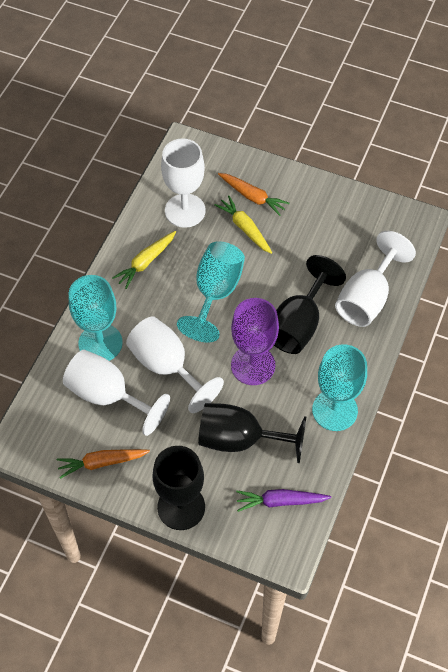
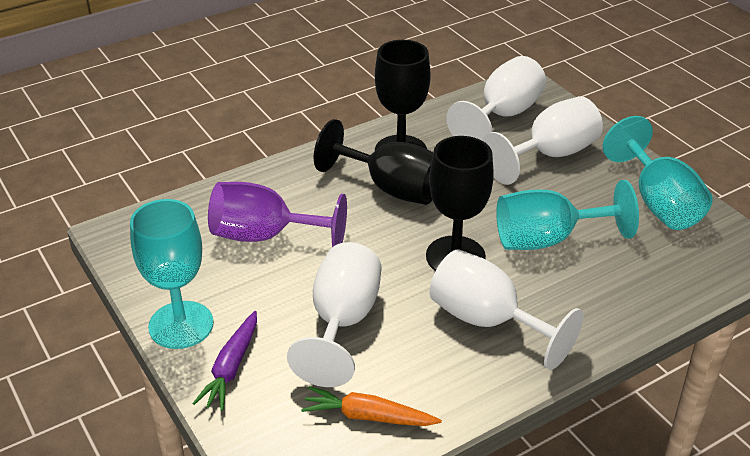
orange carrot: 2 -> 1
yellow carrot: 2 -> 0

